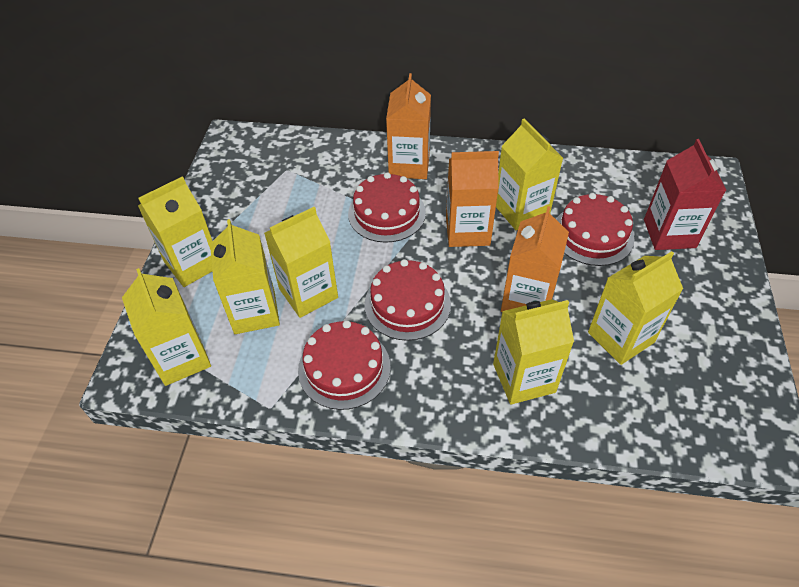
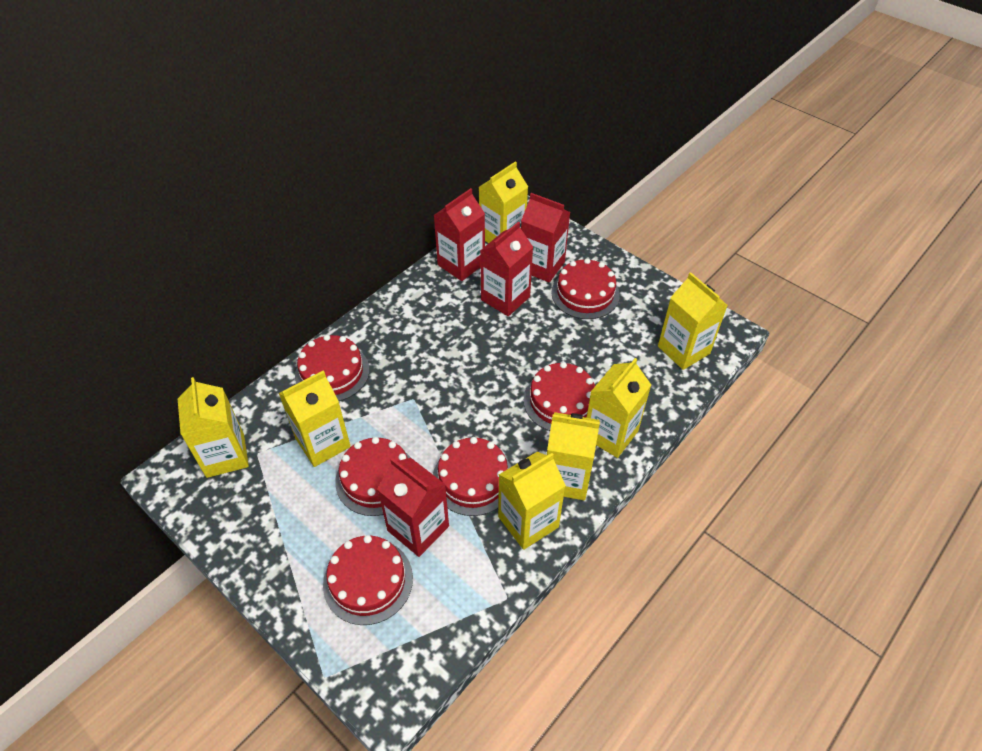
orange carton: 3 -> 0
red cake: 4 -> 6
red carton: 1 -> 4

